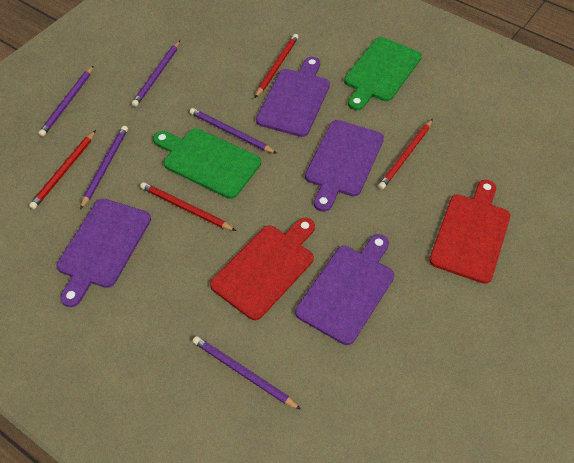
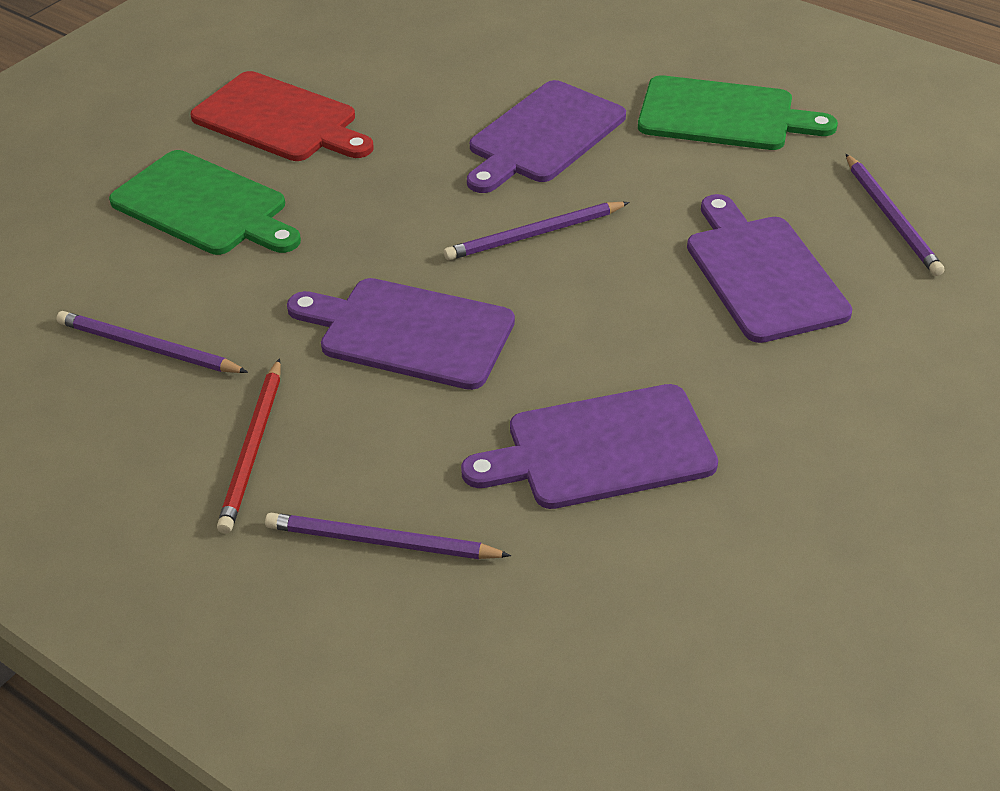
purple pencil: 5 -> 4
red cutting board: 2 -> 1
red pencil: 4 -> 1

